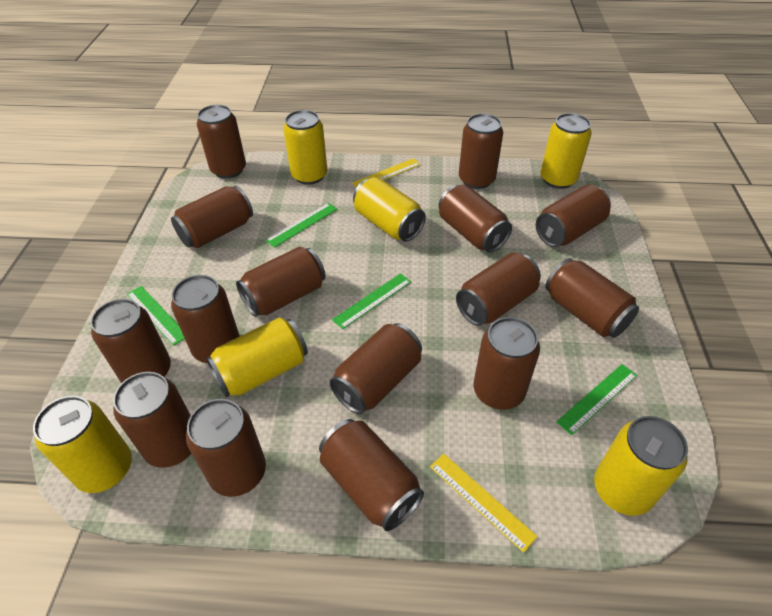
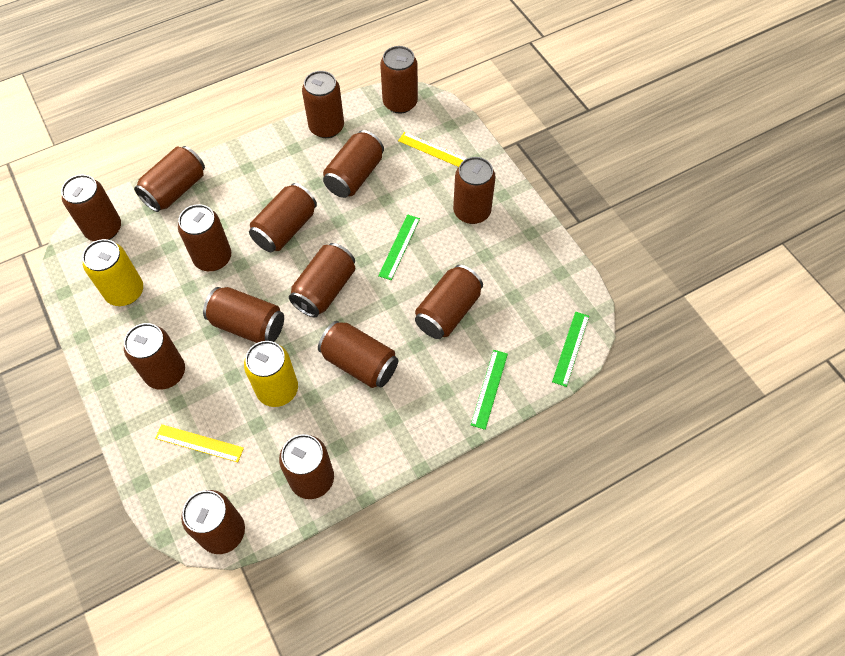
green ruler: 4 -> 3
yellow can: 6 -> 2

